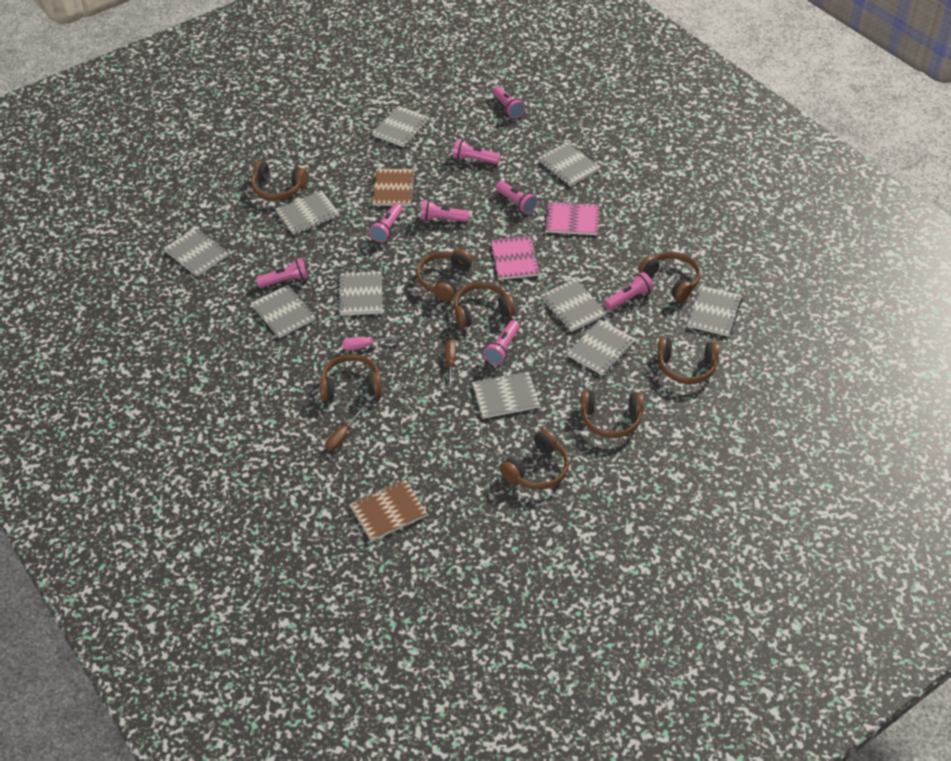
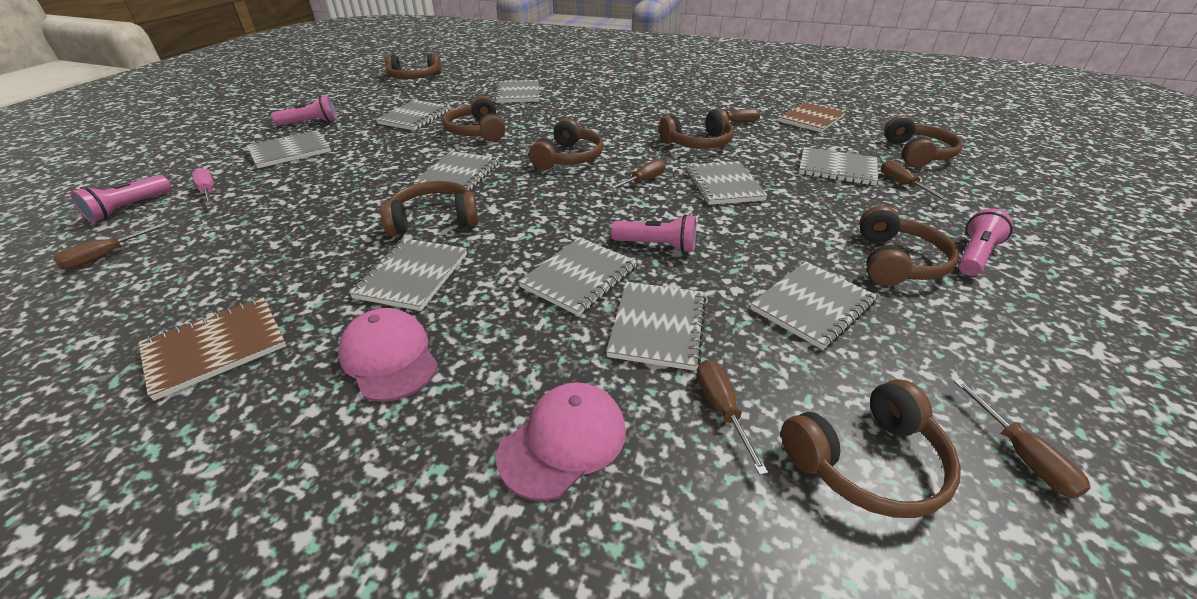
brown screwdriver: 2 -> 6
pink cap: 0 -> 2
pink flashlight: 8 -> 4
pink notebook: 2 -> 0

